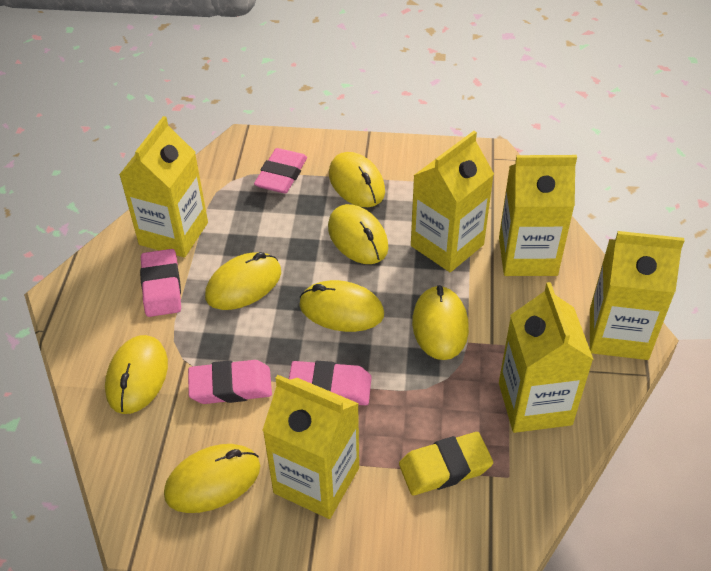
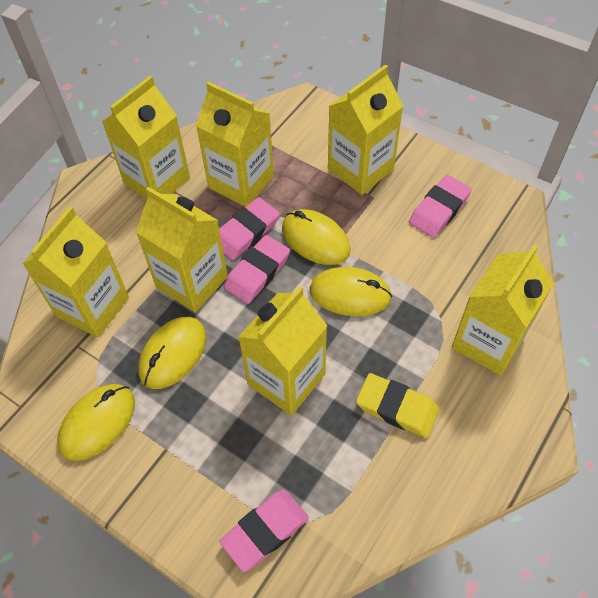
yellow carton: 6 -> 7
yellow mouse: 7 -> 4

